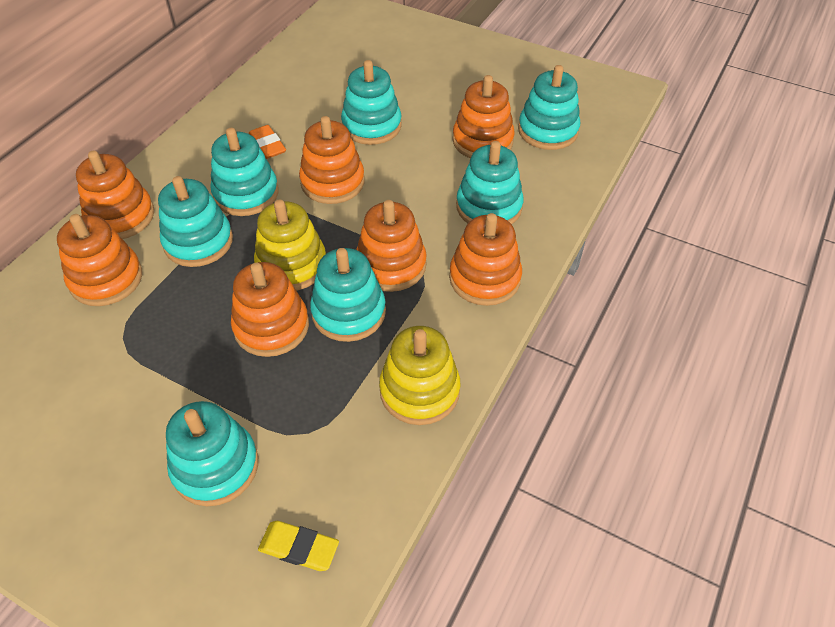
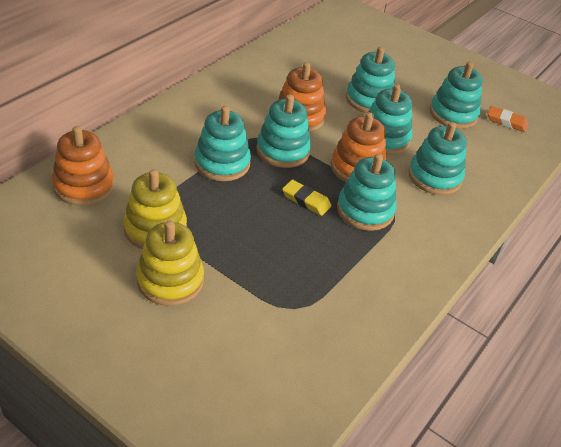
orange stacking toy: 7 -> 3

